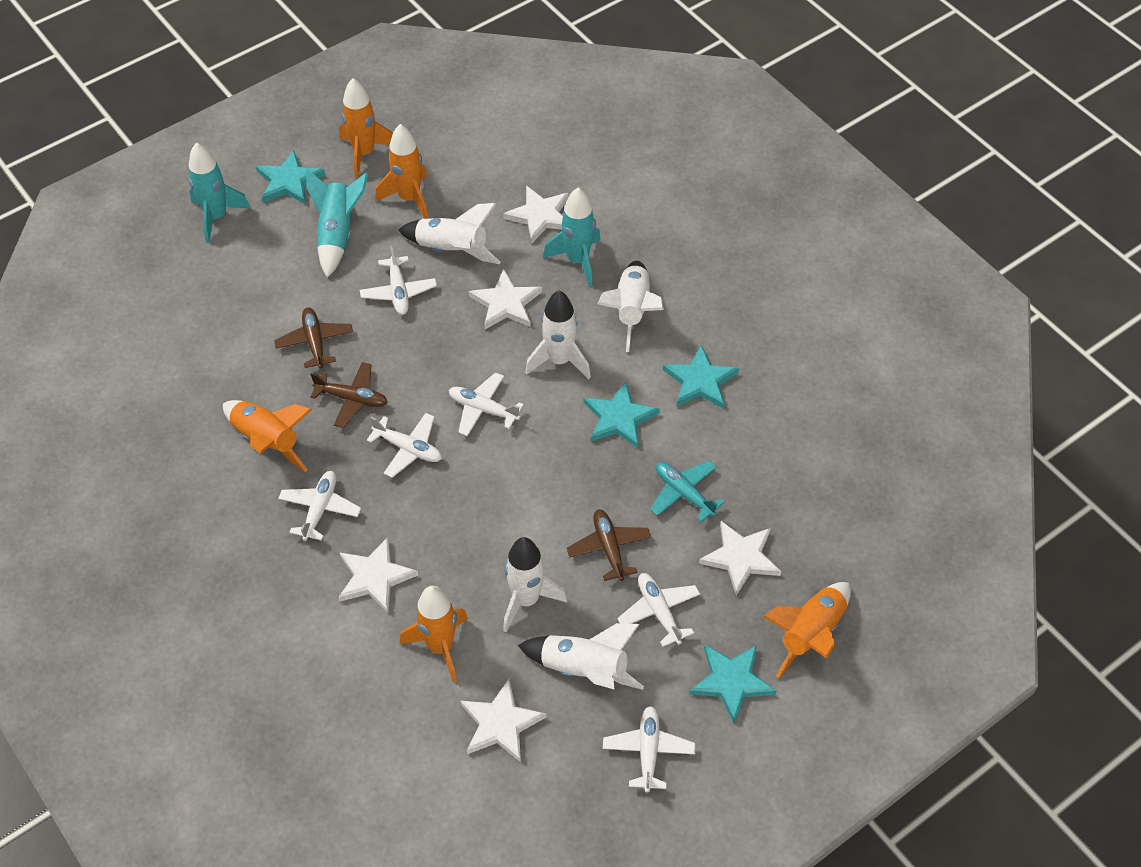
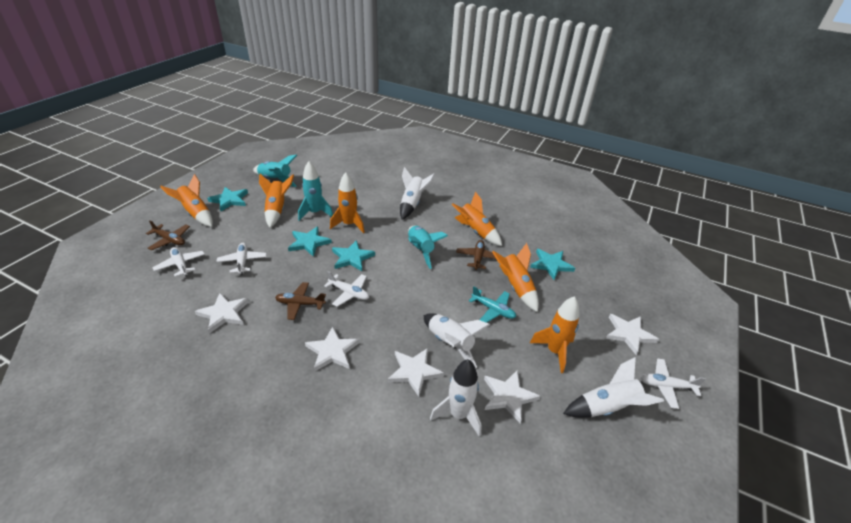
orange rocket: 5 -> 6
white plane: 6 -> 4
white rocket: 5 -> 4

